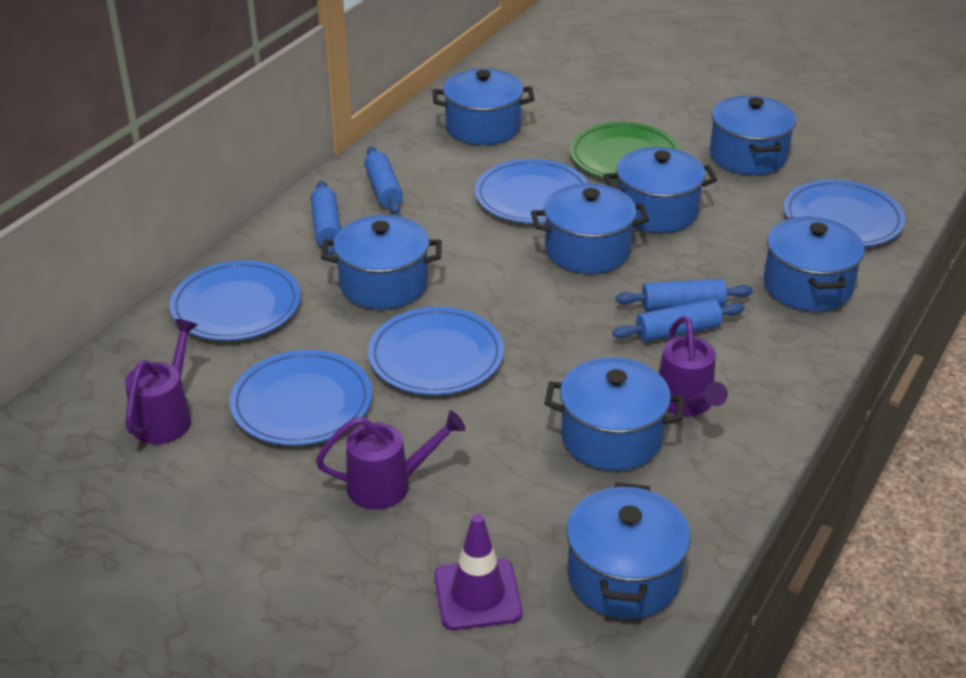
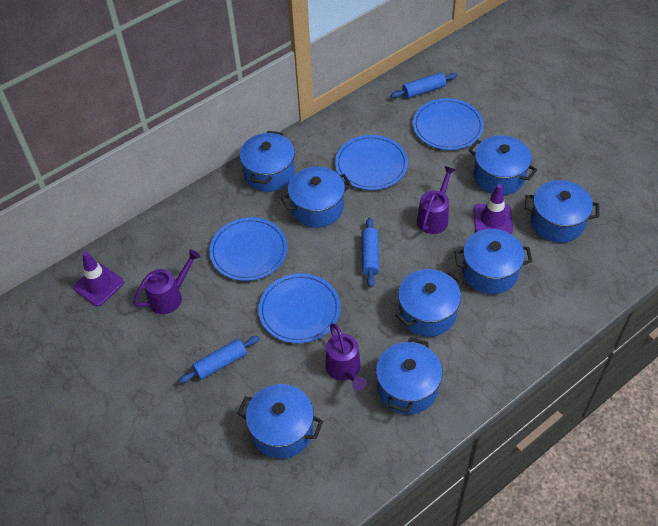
blue plate: 5 -> 4
blue rolling pin: 4 -> 3
green plate: 1 -> 0
purple traffic cone: 1 -> 2

